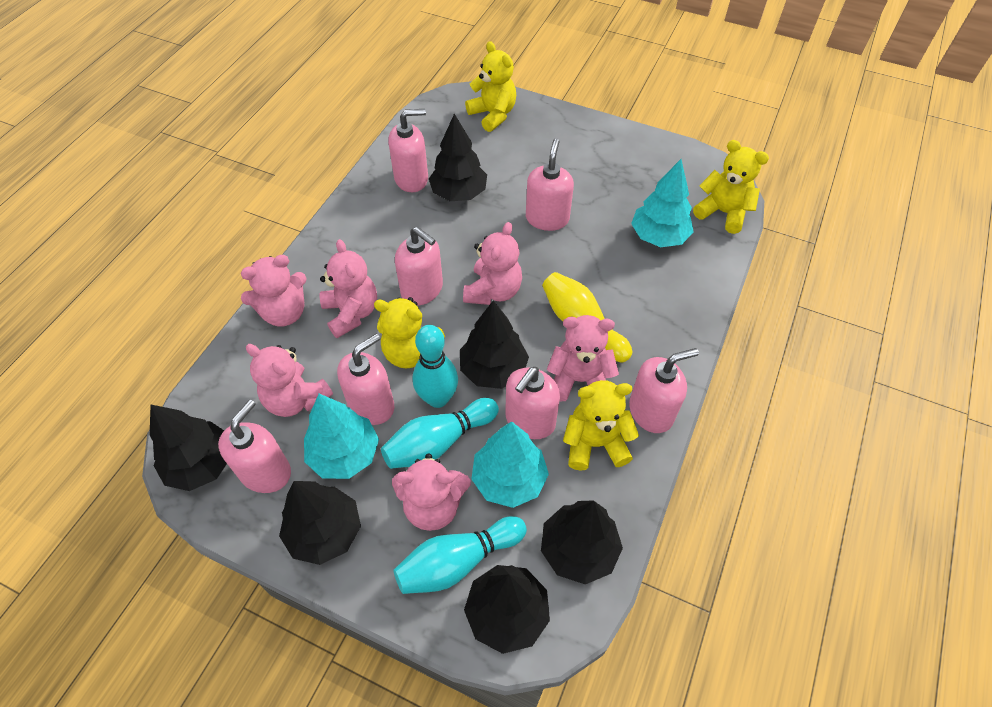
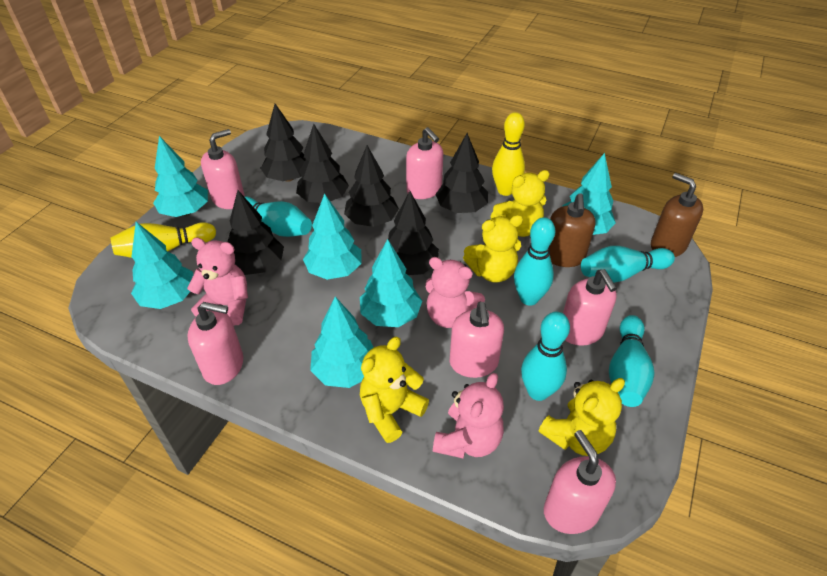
brown soap dispenser: 0 -> 2
pink soap dispenser: 7 -> 6
pink teddy bear: 6 -> 3
turquoise bowling pin: 3 -> 5
turquoise tree: 3 -> 6
yellow bowling pin: 1 -> 2

